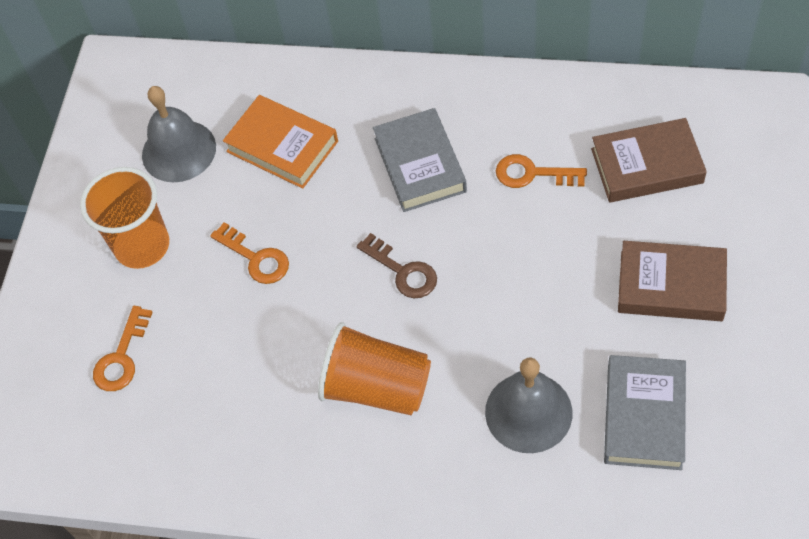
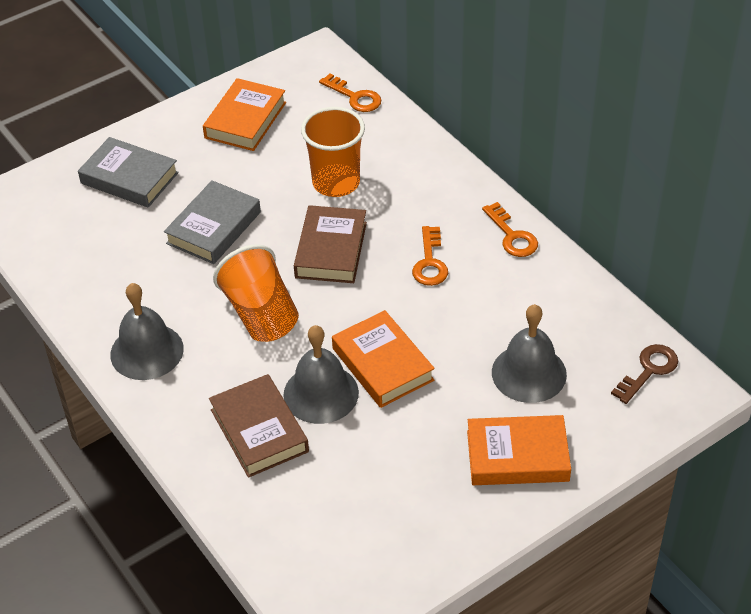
grey bell: 2 -> 3
orange book: 1 -> 3

